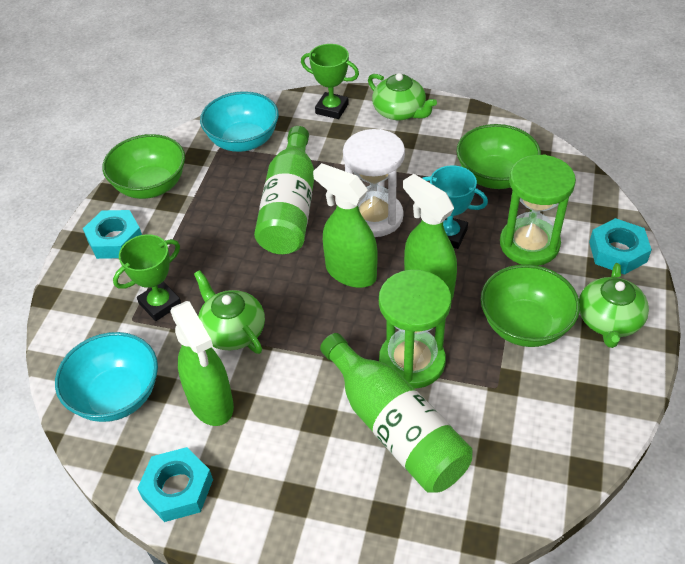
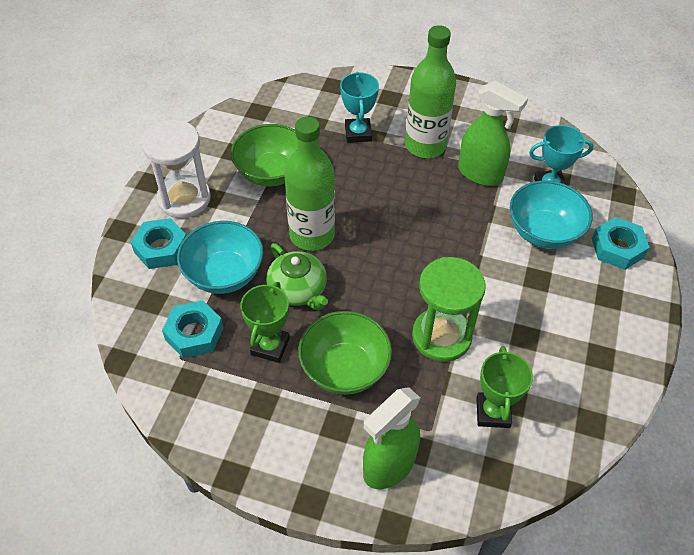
green bowl: 3 -> 2
green hourglass: 2 -> 1
green spray bottle: 3 -> 2
green teapot: 3 -> 1
turquoise trophy: 1 -> 2

